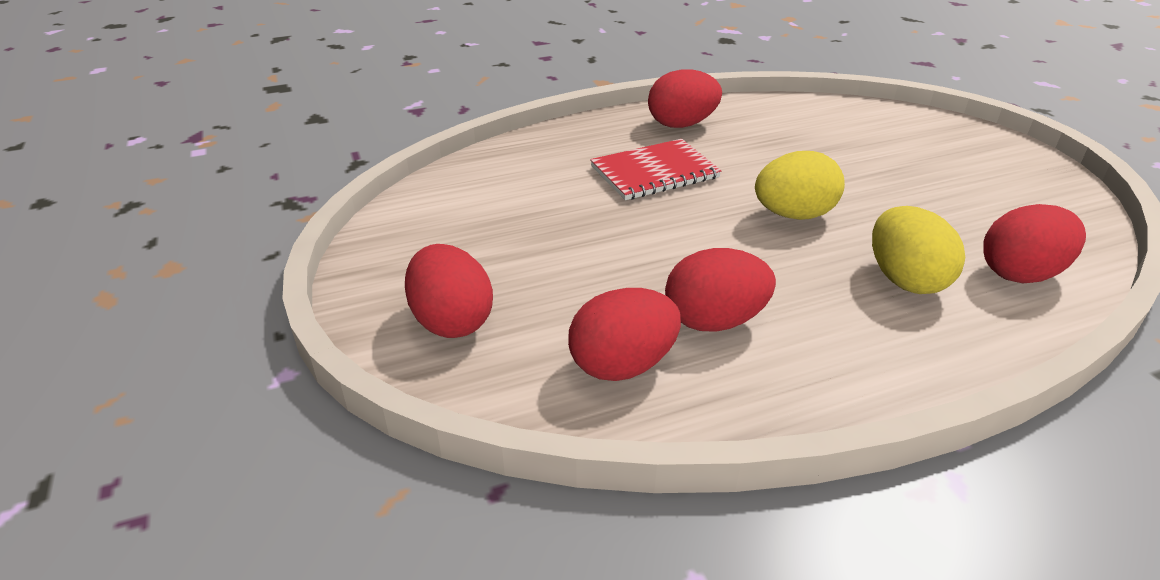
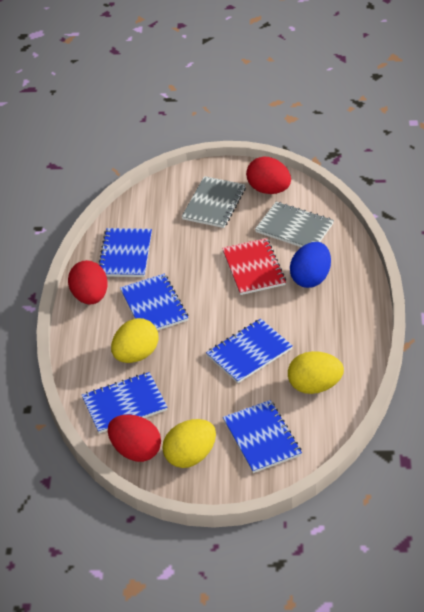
blue egg: 0 -> 1
blue notebook: 0 -> 5
grey notebook: 0 -> 2
red egg: 5 -> 3
yellow egg: 2 -> 3

